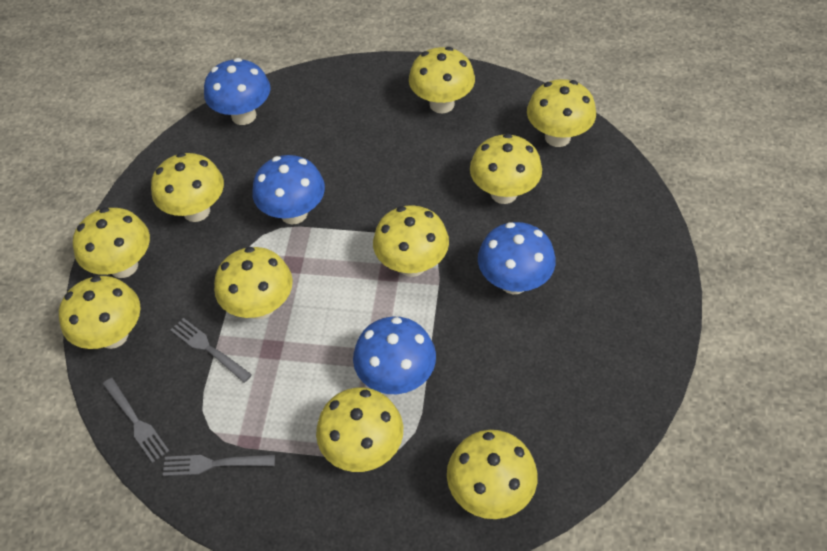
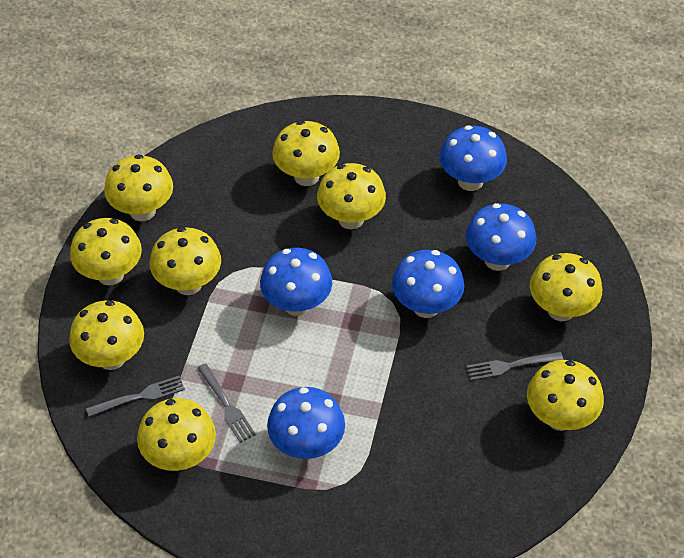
blue mushroom: 4 -> 5
yellow mushroom: 10 -> 9

